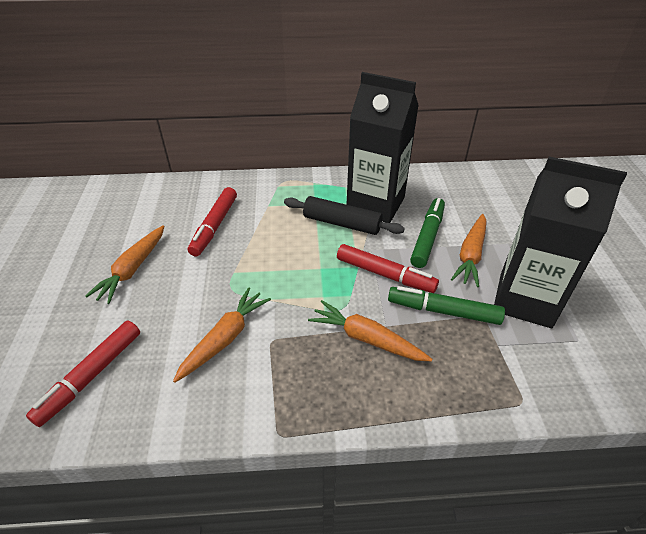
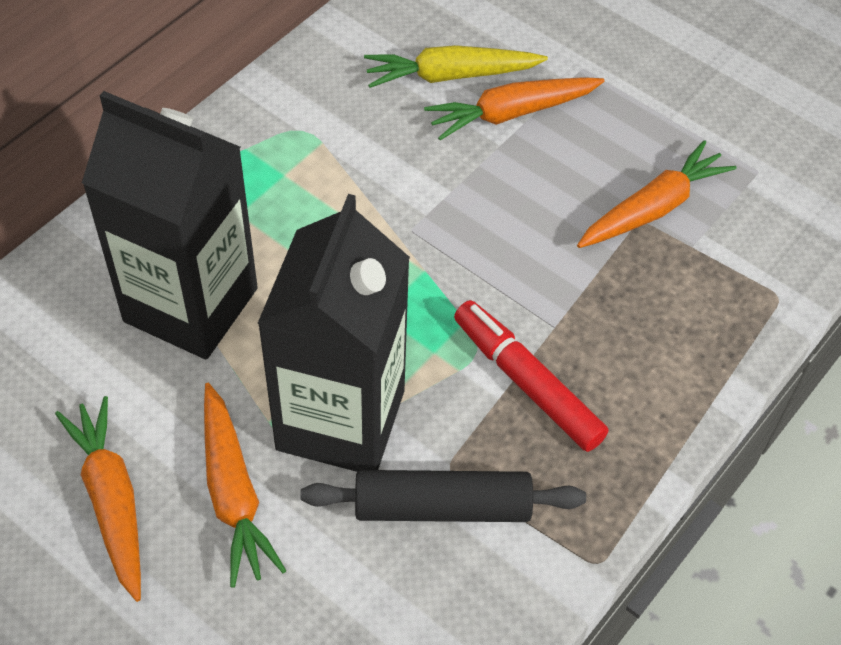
green marker: 2 -> 0
red marker: 3 -> 1
yellow carrot: 0 -> 1

